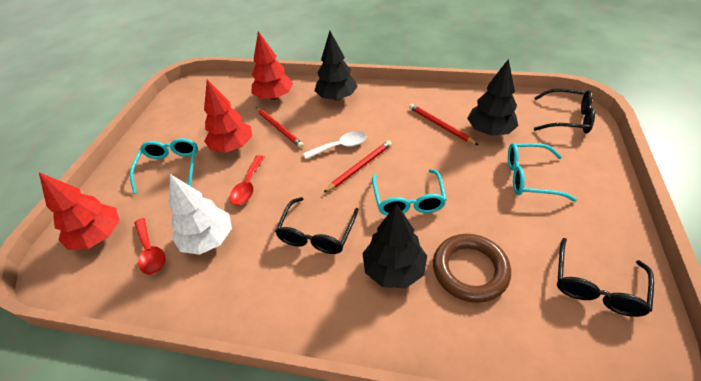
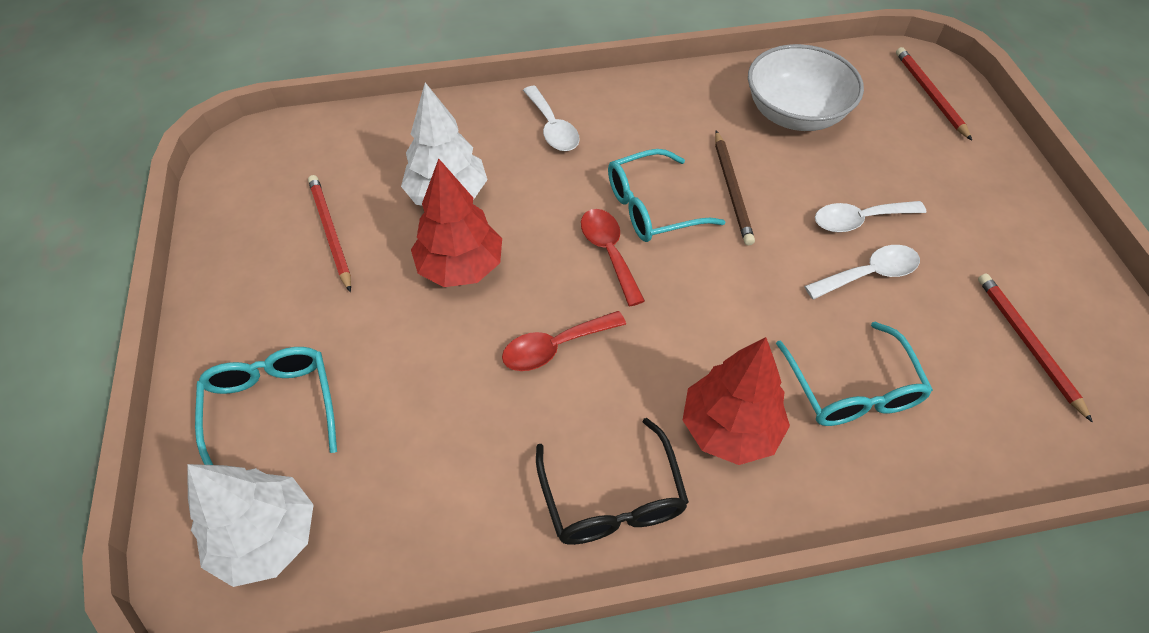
black glasses: 3 -> 1
black tree: 3 -> 0
brown pencil: 0 -> 1
brown ring: 1 -> 0
red tree: 3 -> 2
white bowl: 0 -> 1
white spoon: 1 -> 3
white tree: 1 -> 2

